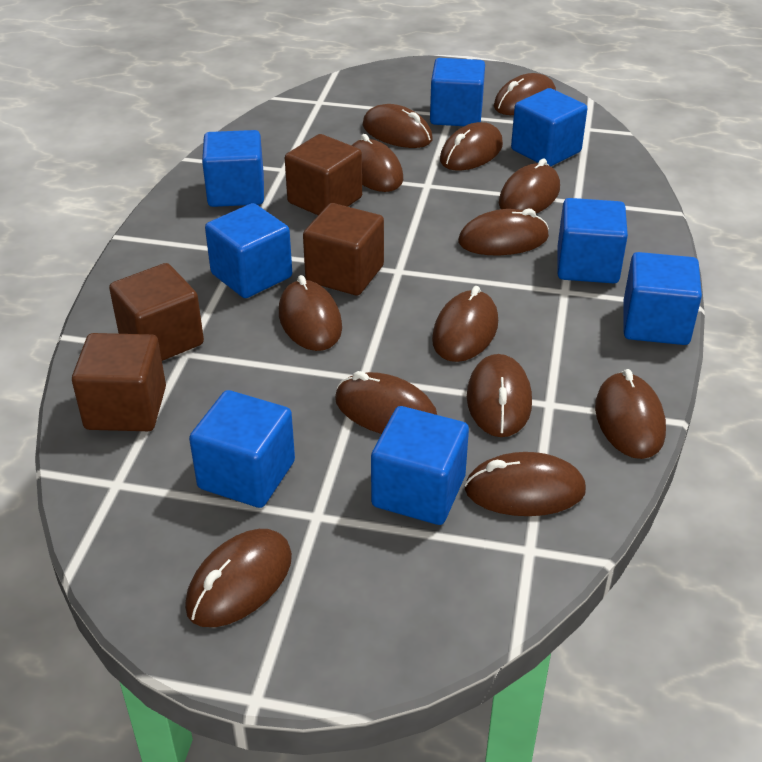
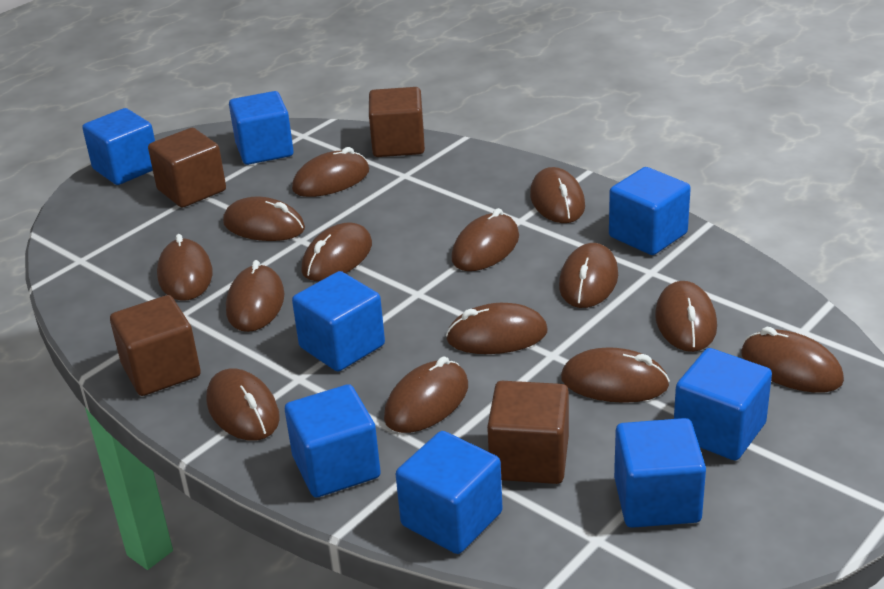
brown mouse: 13 -> 14

